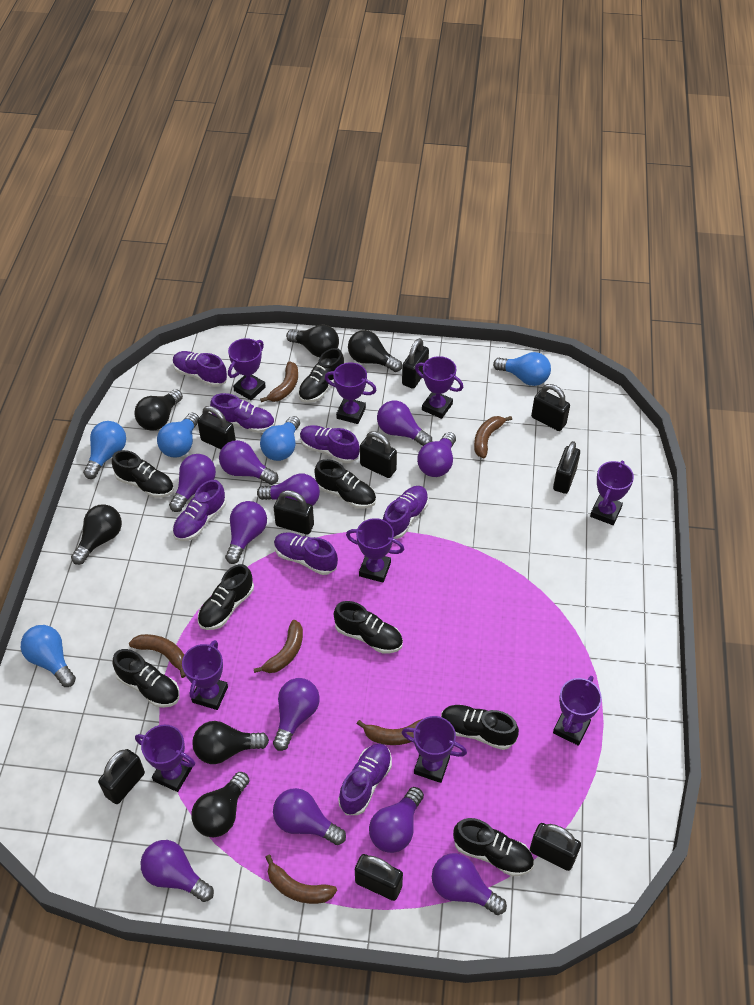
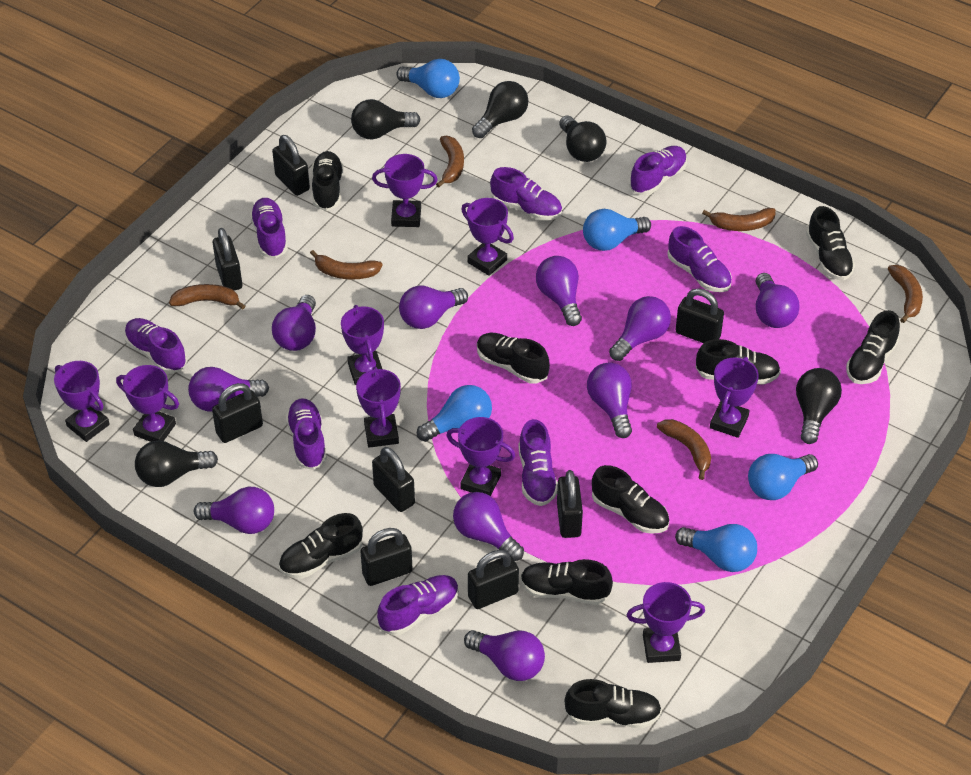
black light bulb: 6 -> 5
black padlock: 9 -> 8
black shoe: 8 -> 9
purple light bulb: 11 -> 10
purple shoe: 7 -> 8

